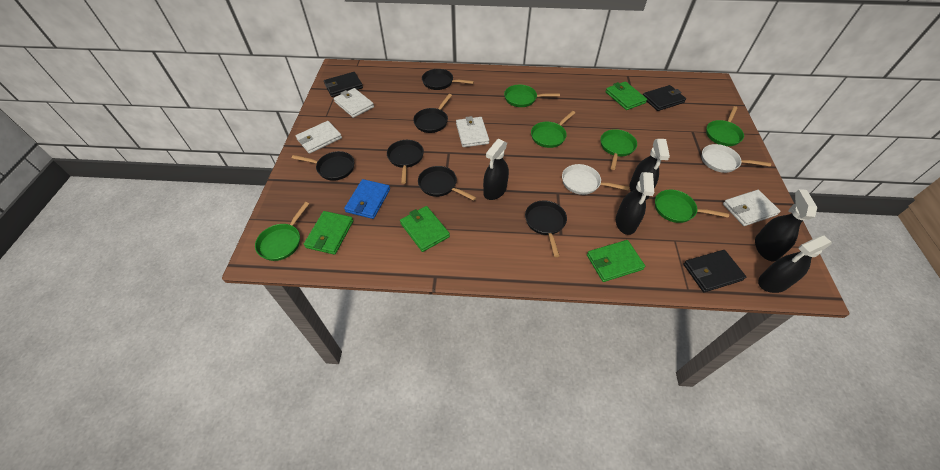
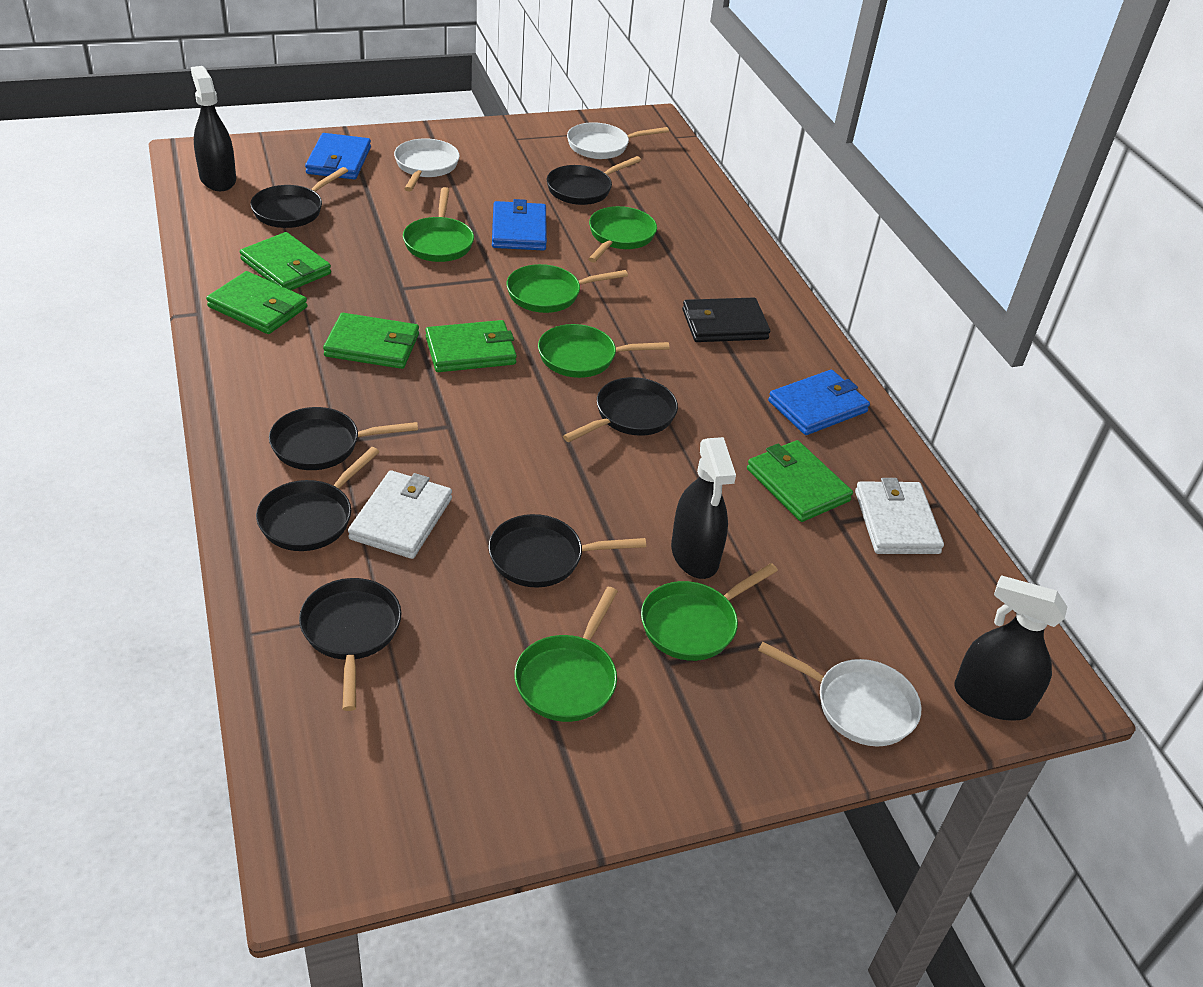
black pan: 6 -> 7
black spray bottle: 5 -> 3
black wallet: 3 -> 1
blue wallet: 1 -> 3
green wallet: 4 -> 5
white pan: 2 -> 3
white wallet: 4 -> 2

